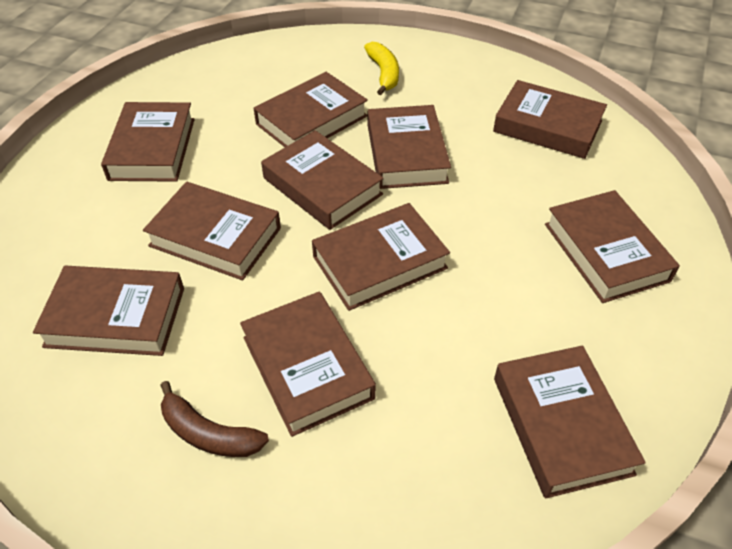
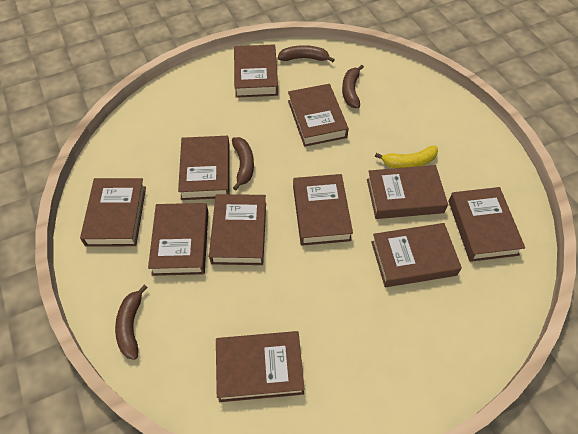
brown banana: 1 -> 4

